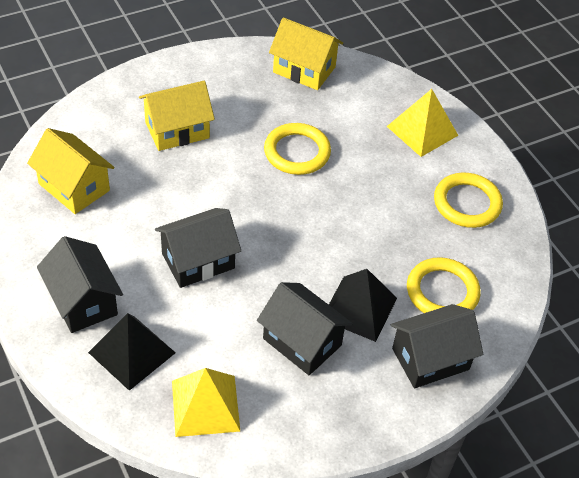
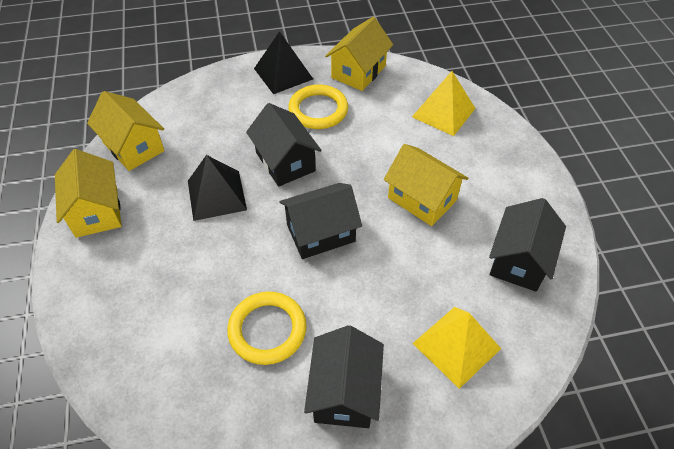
yellow house: 3 -> 4
yellow ring: 3 -> 2

